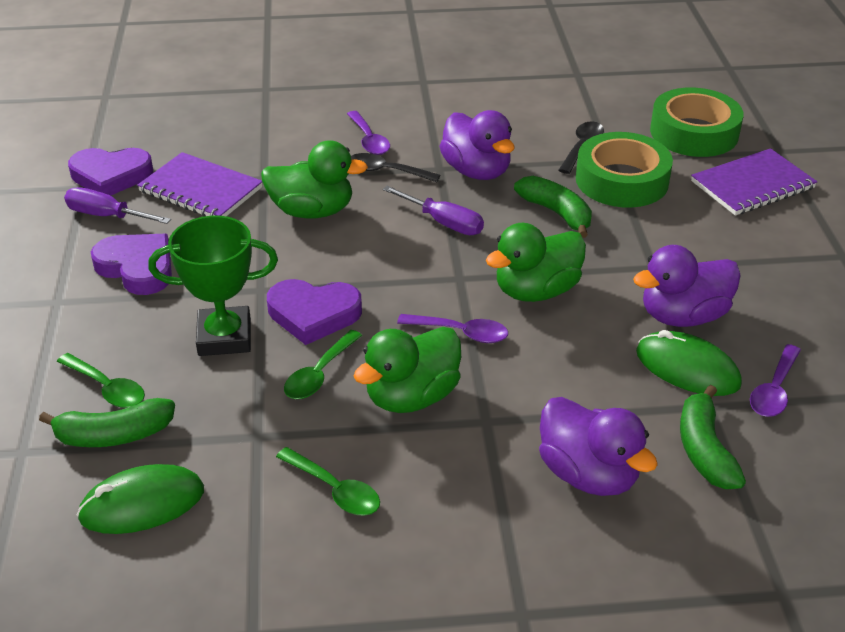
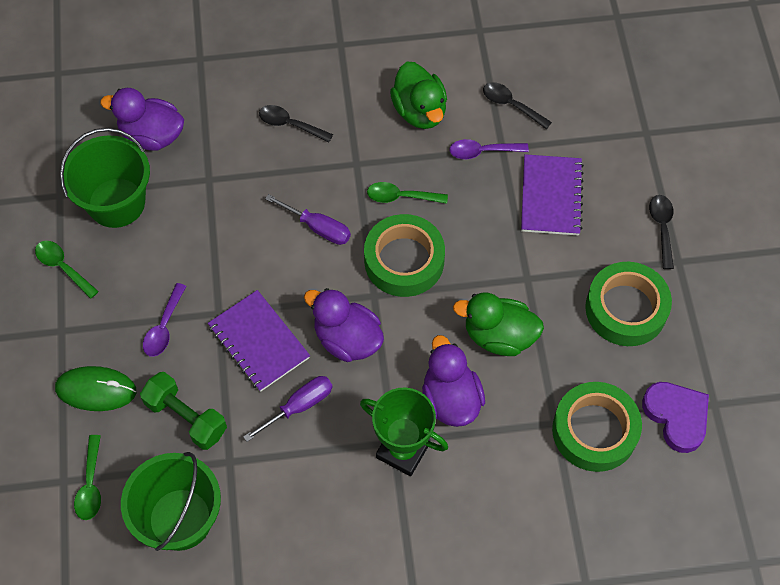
black spoon: 2 -> 3
green banana: 3 -> 0
green bucket: 0 -> 2
green duck: 3 -> 2
green dumbbell: 0 -> 1
green mouse: 2 -> 1
green tape: 2 -> 3
purple heart: 3 -> 1
purple spoon: 3 -> 2

